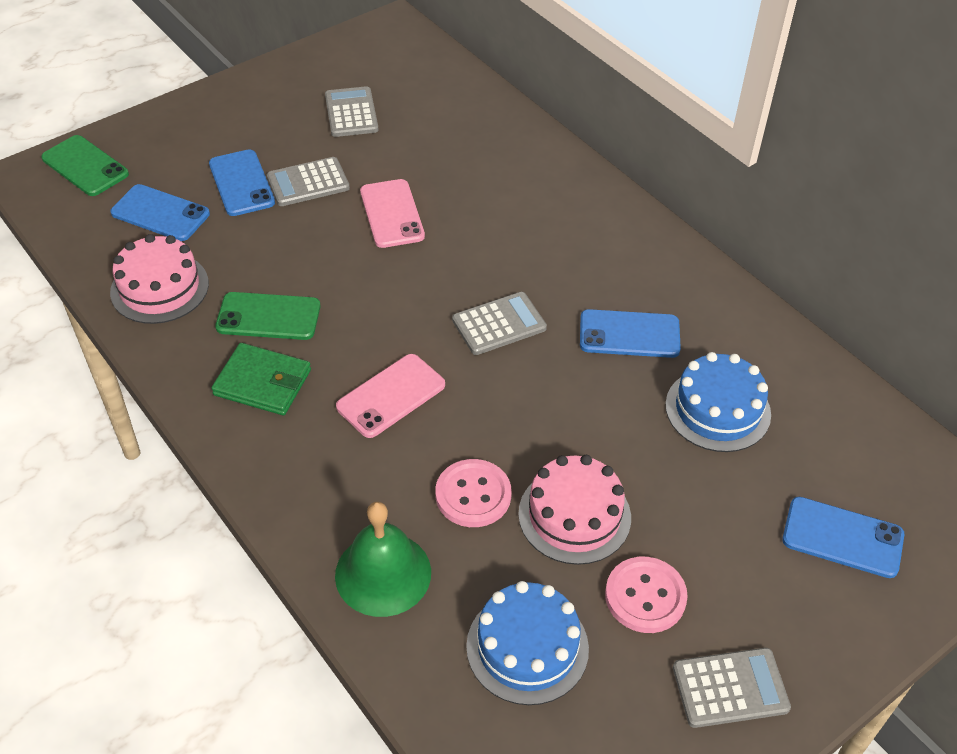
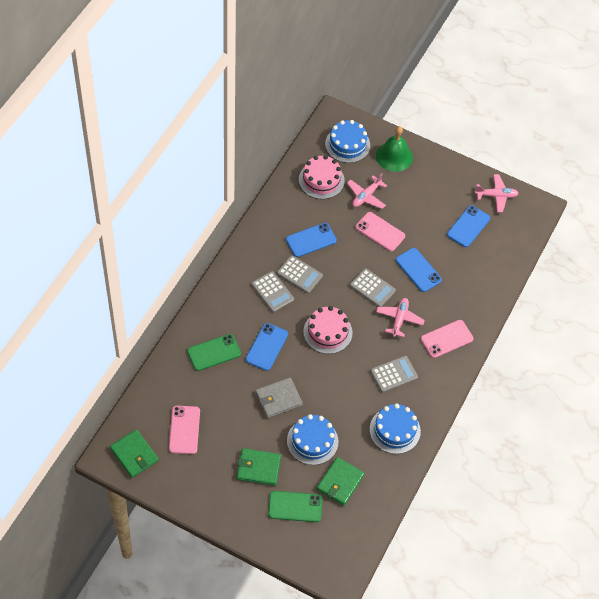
blue cake: 2 -> 3
green wallet: 1 -> 3
grey wallet: 0 -> 1
pink button: 2 -> 0
pink phone: 2 -> 3
pink plane: 0 -> 3

